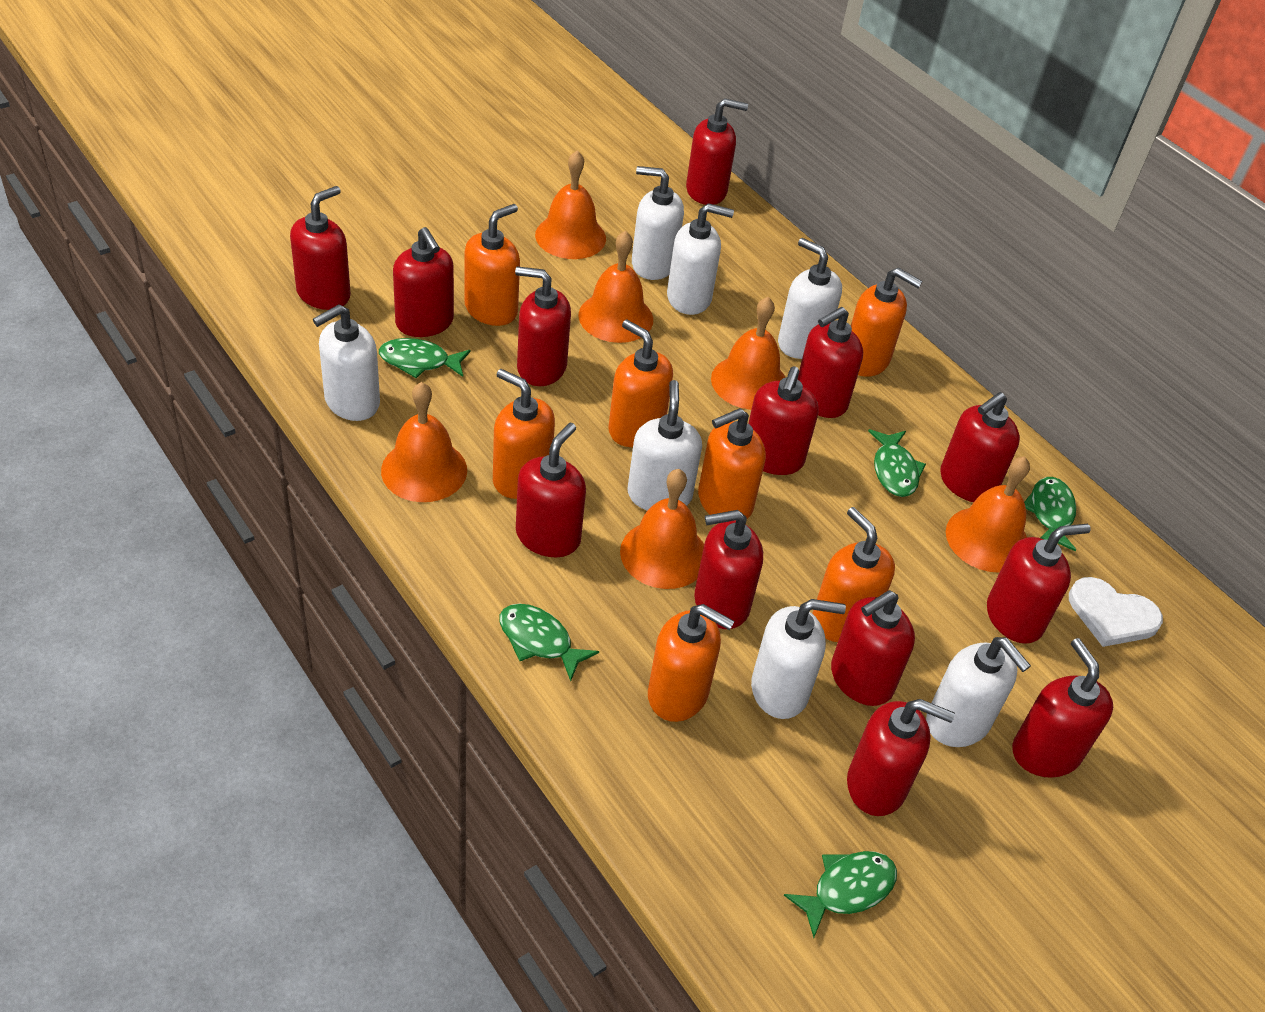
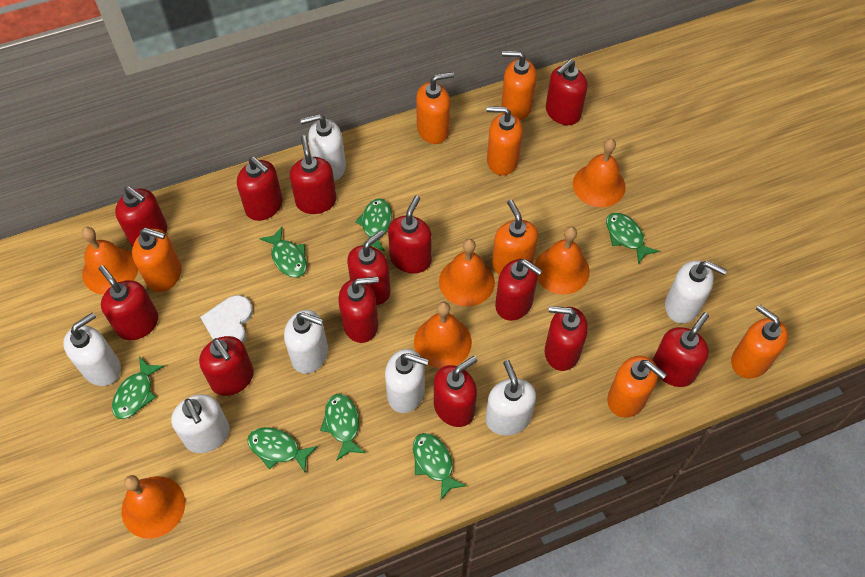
green fish: 5 -> 7

